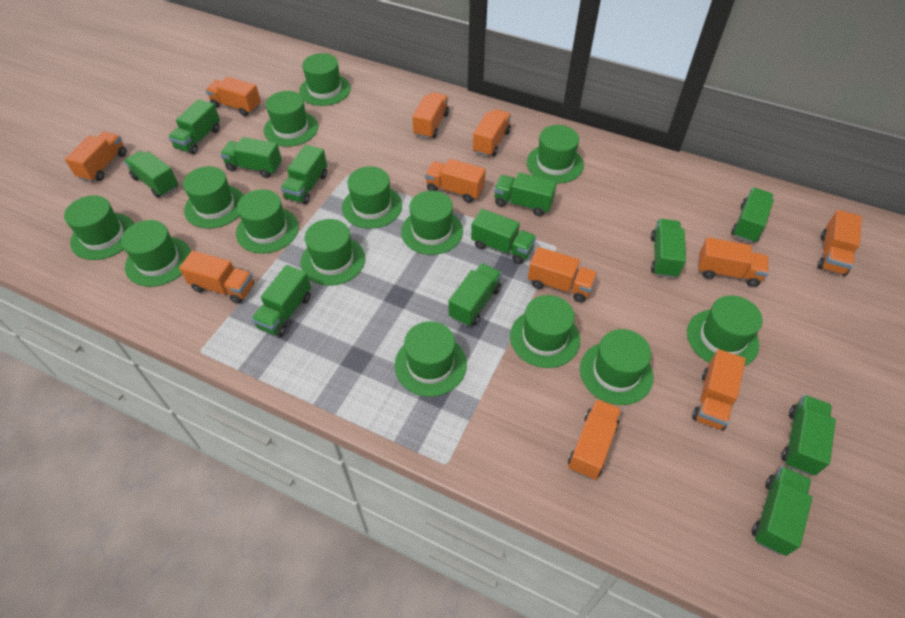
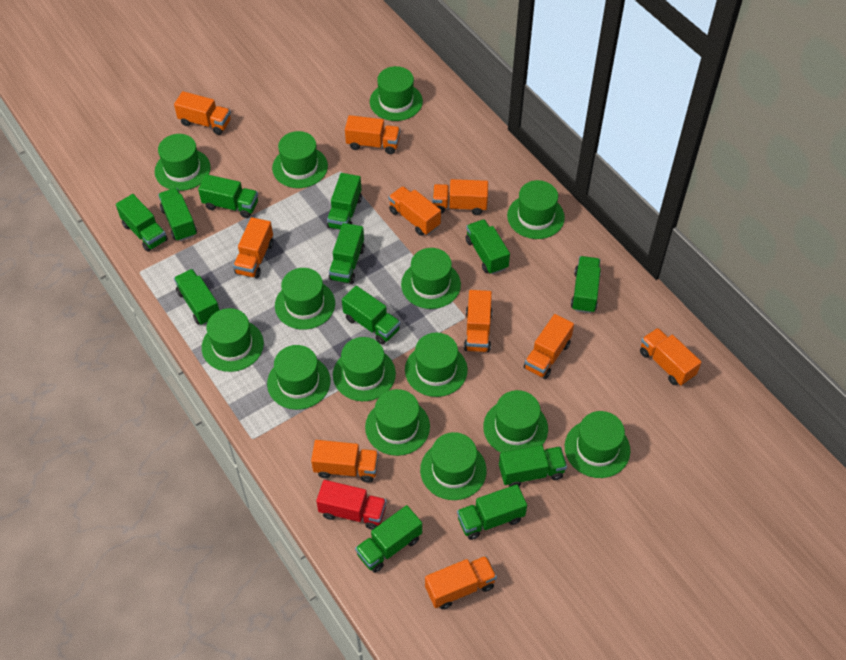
orange truck: 11 -> 10
red truck: 0 -> 1

